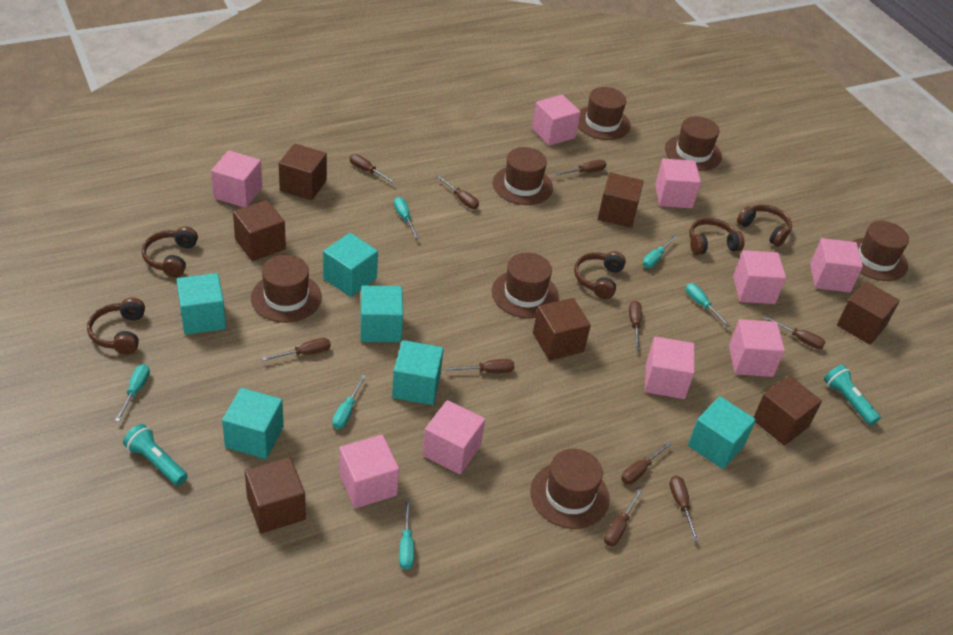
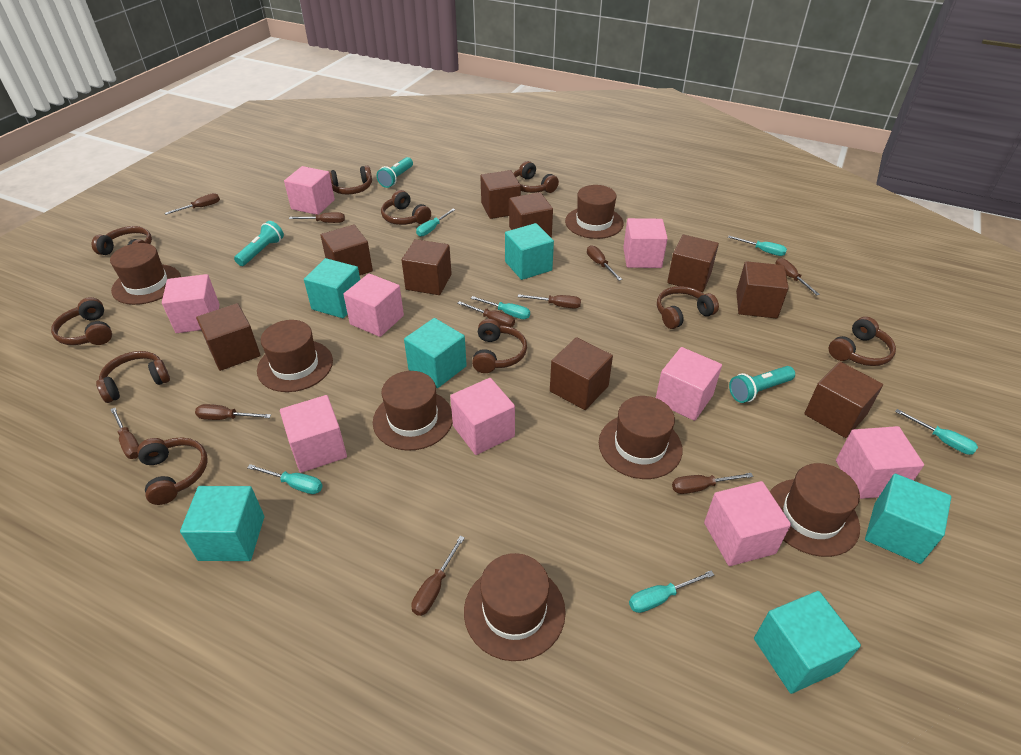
brown cube: 7 -> 9
brown headphones: 5 -> 10
turquoise flashlight: 2 -> 3

